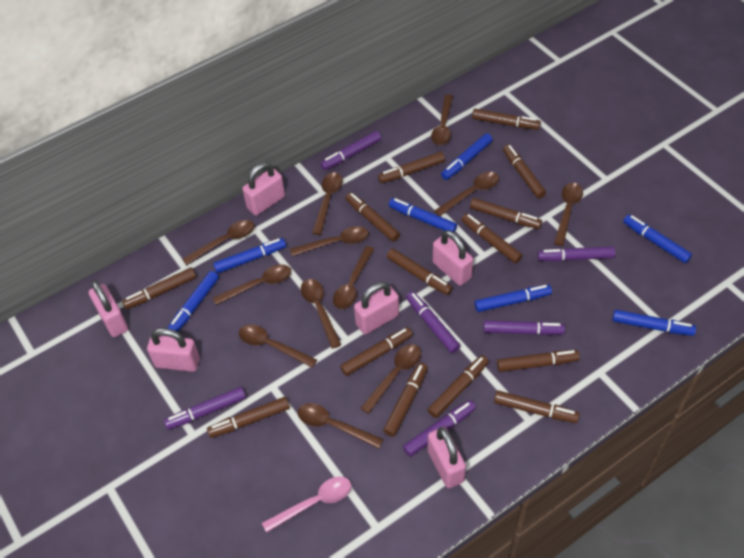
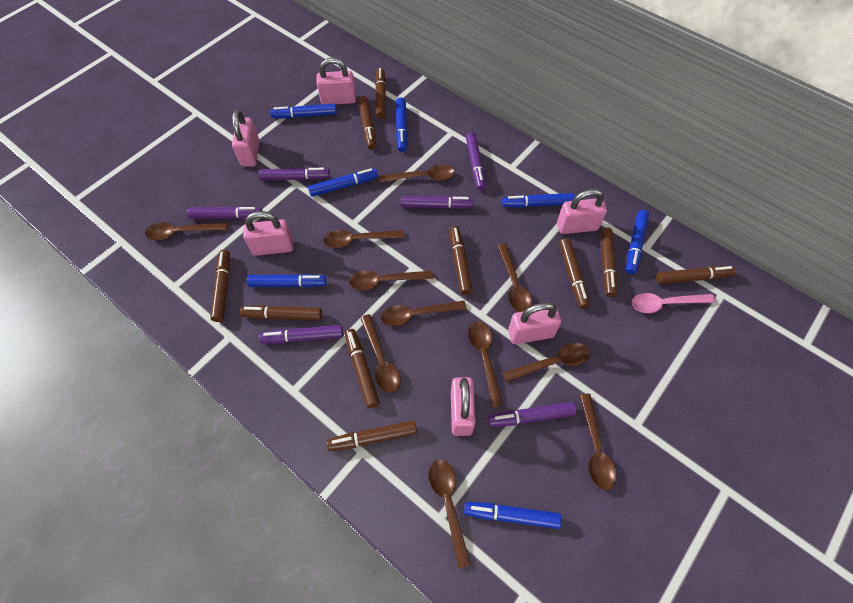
brown marker: 14 -> 10
brown spoon: 12 -> 11

